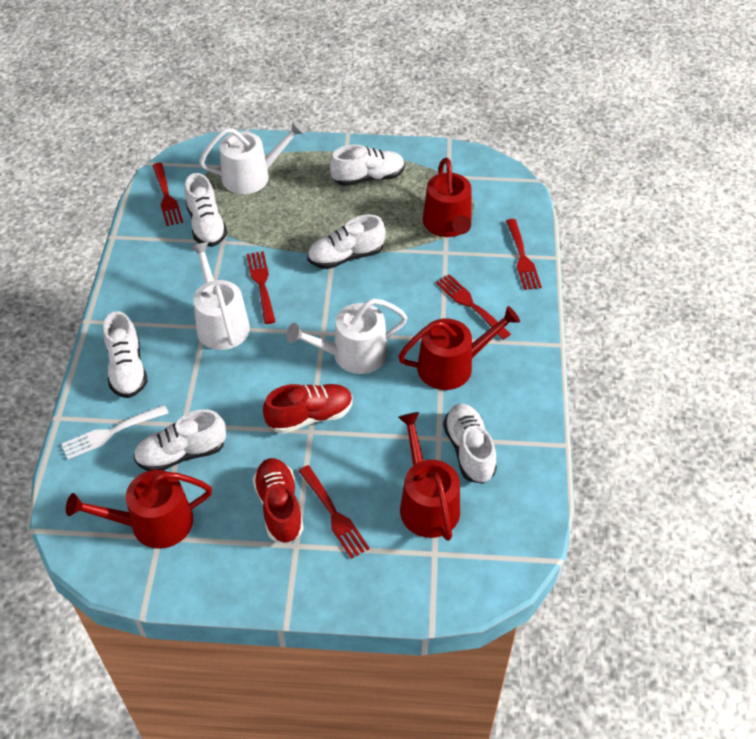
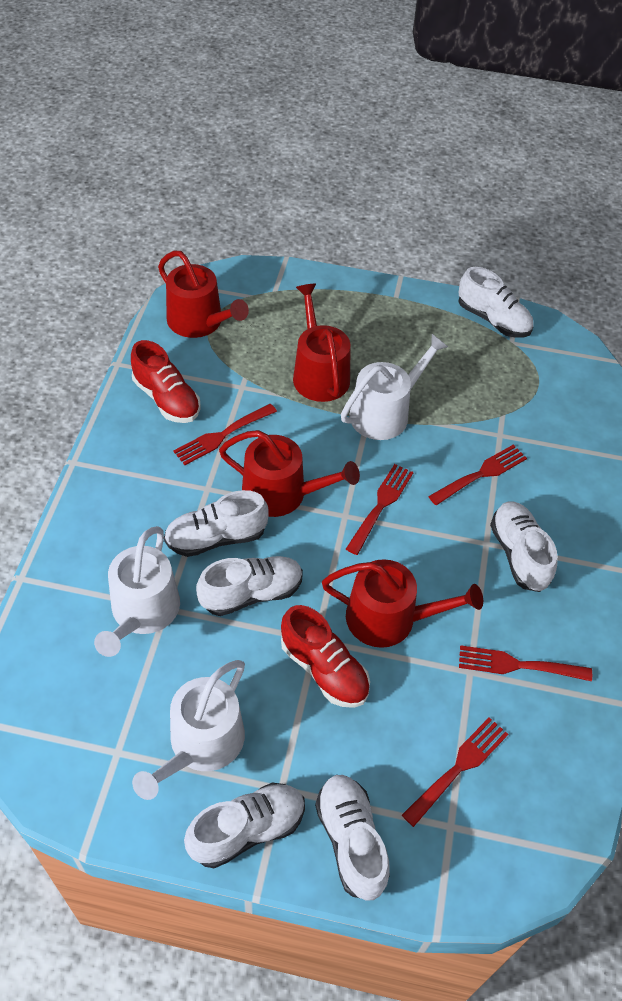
white fork: 1 -> 0

